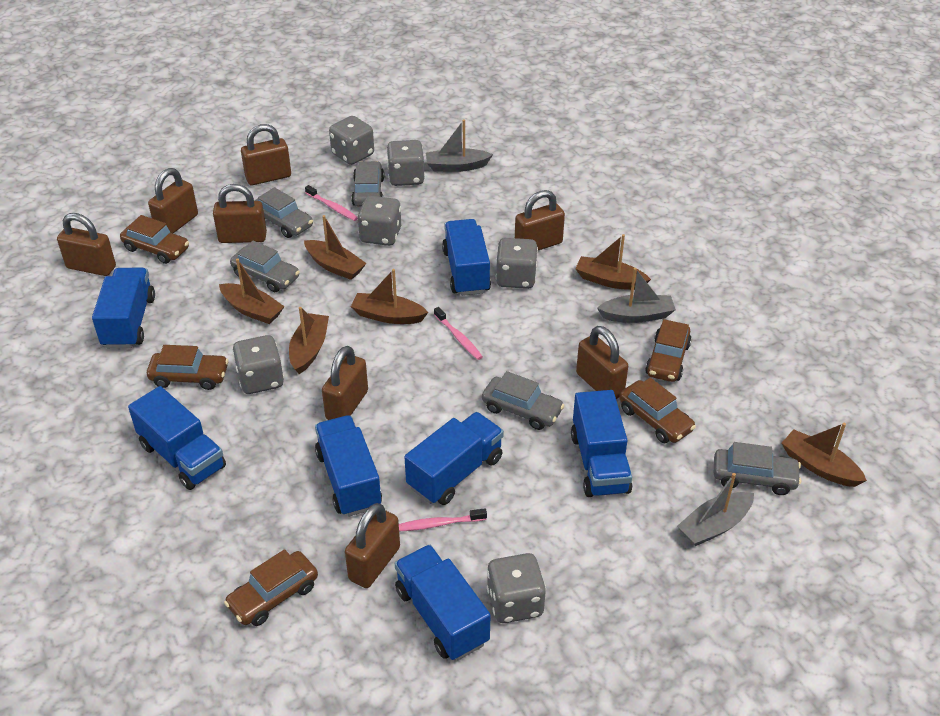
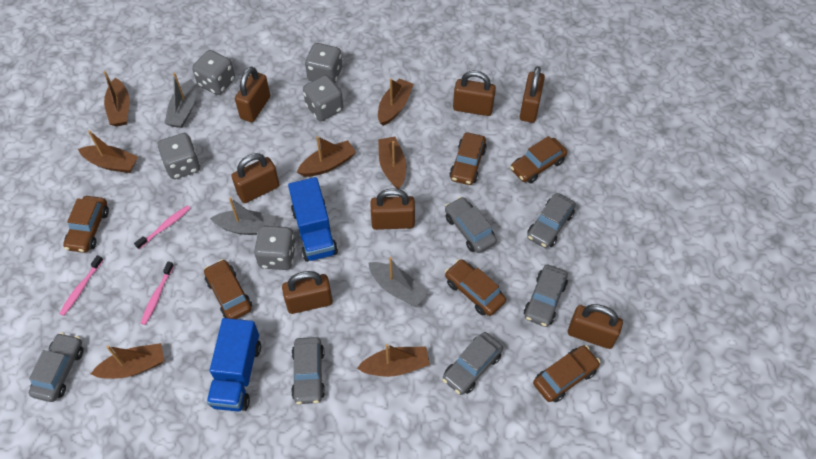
blue truck: 7 -> 2
brown boat: 6 -> 7
brown car: 5 -> 6
brown padlock: 8 -> 7
grey car: 5 -> 6
grey dice: 6 -> 5

